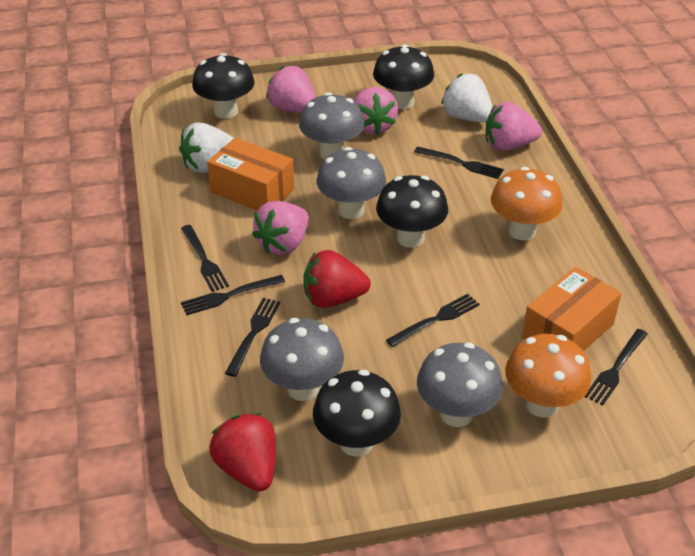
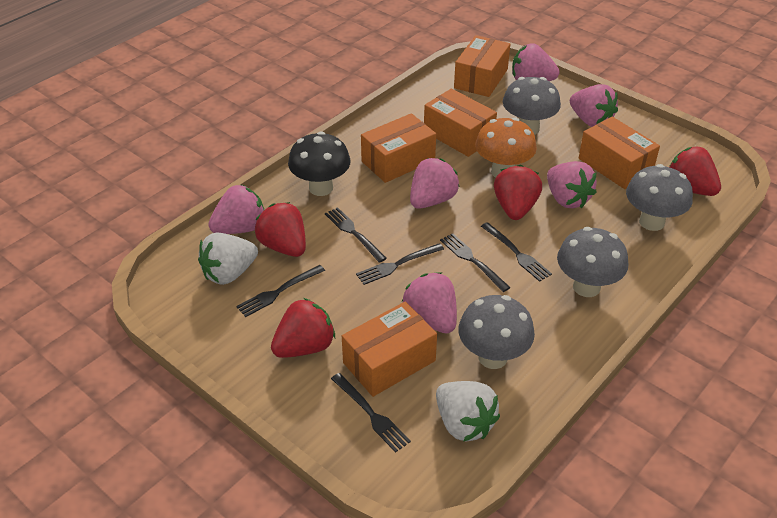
black mushroom: 4 -> 1
orange box: 2 -> 5
orange mushroom: 2 -> 1
pink strawberry: 4 -> 6
red strawberry: 2 -> 4

